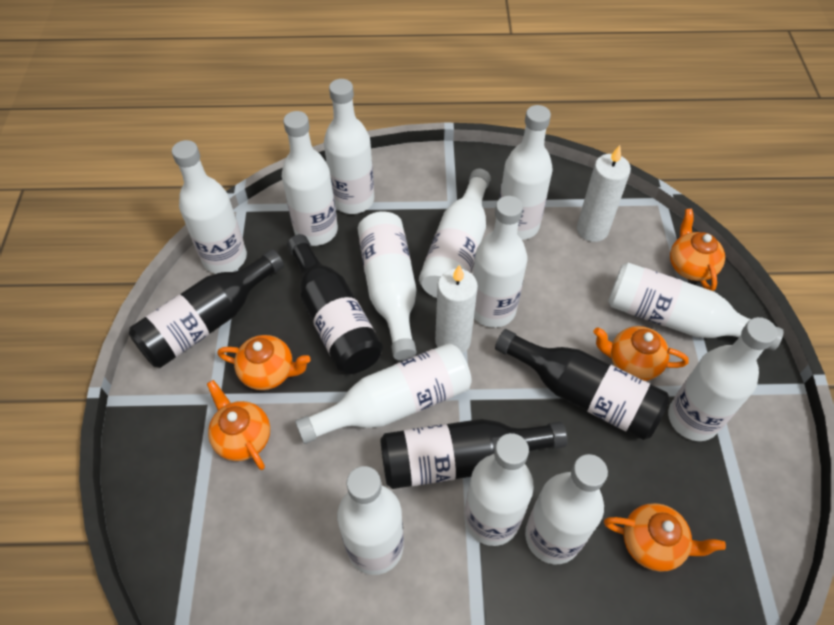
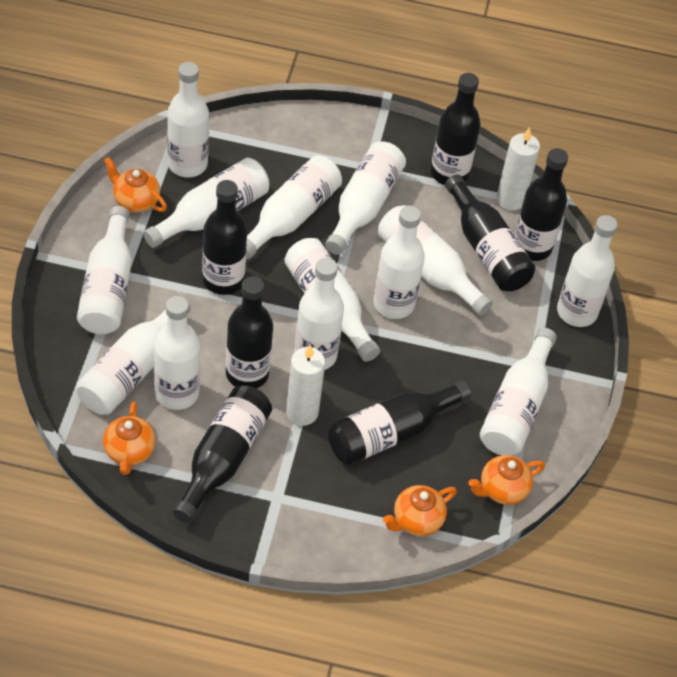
black bottle: 4 -> 7
orange teapot: 5 -> 4

